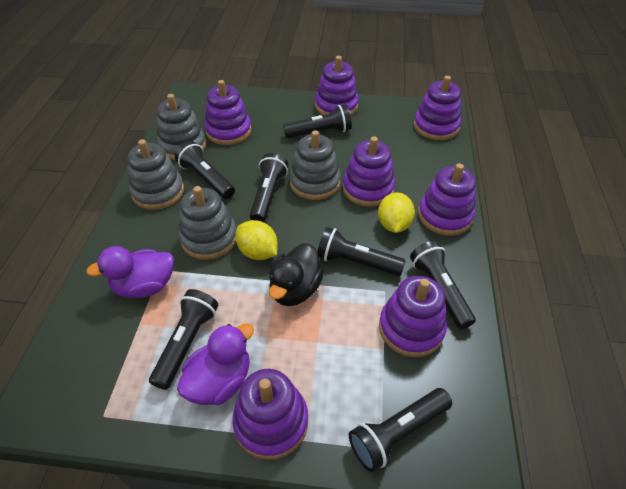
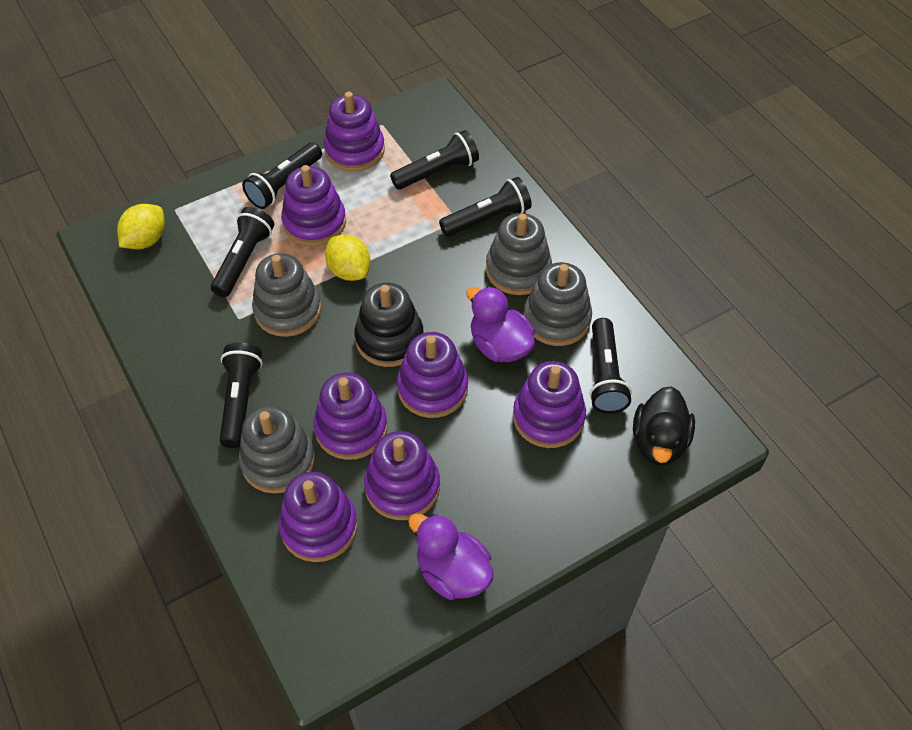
black flashlight: 7 -> 6
black stacking toy: 0 -> 1

